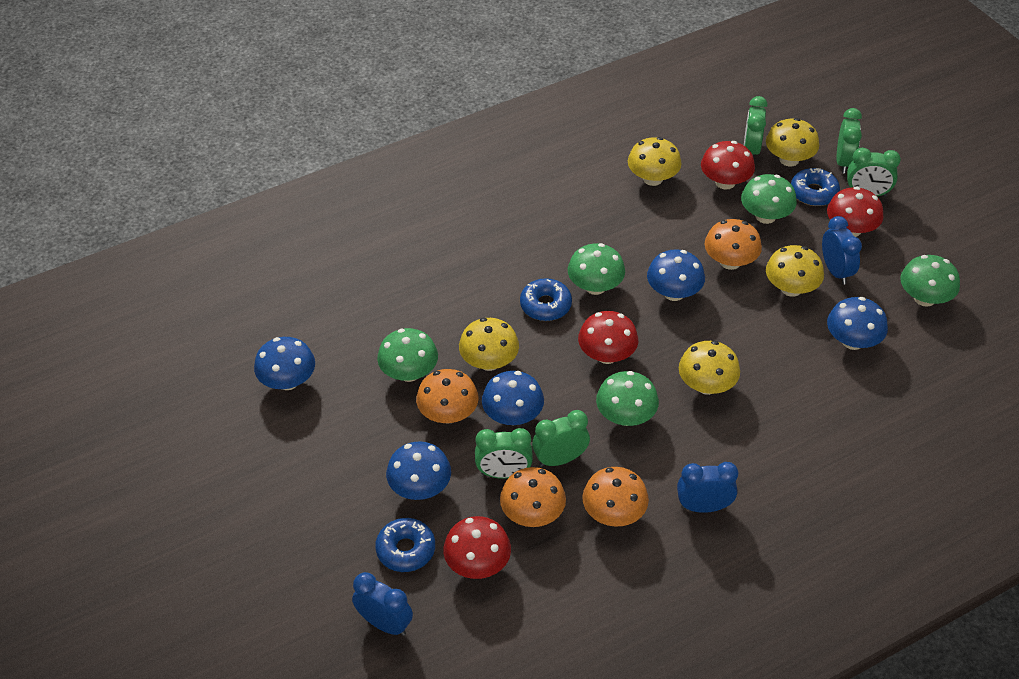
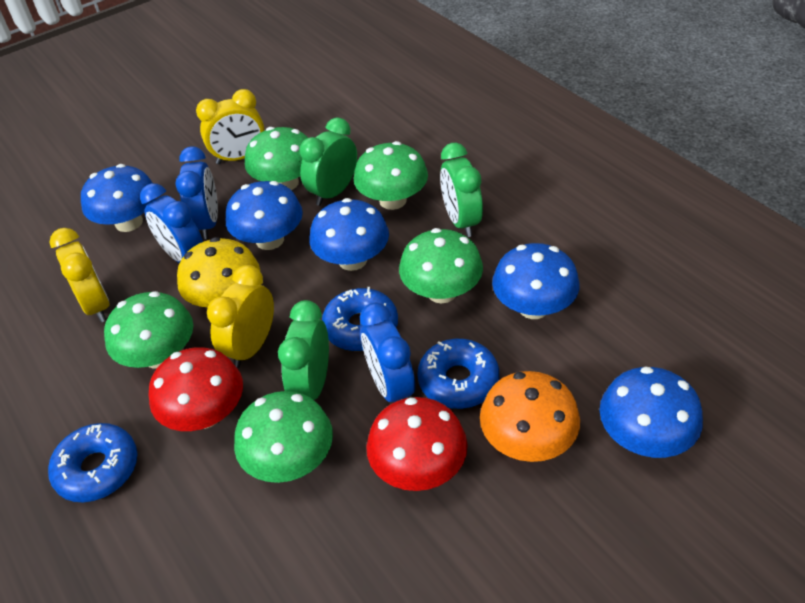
green clock: 5 -> 3
orange mushroom: 4 -> 1
red mushroom: 4 -> 2
yellow clock: 0 -> 3
yellow mushroom: 5 -> 1

